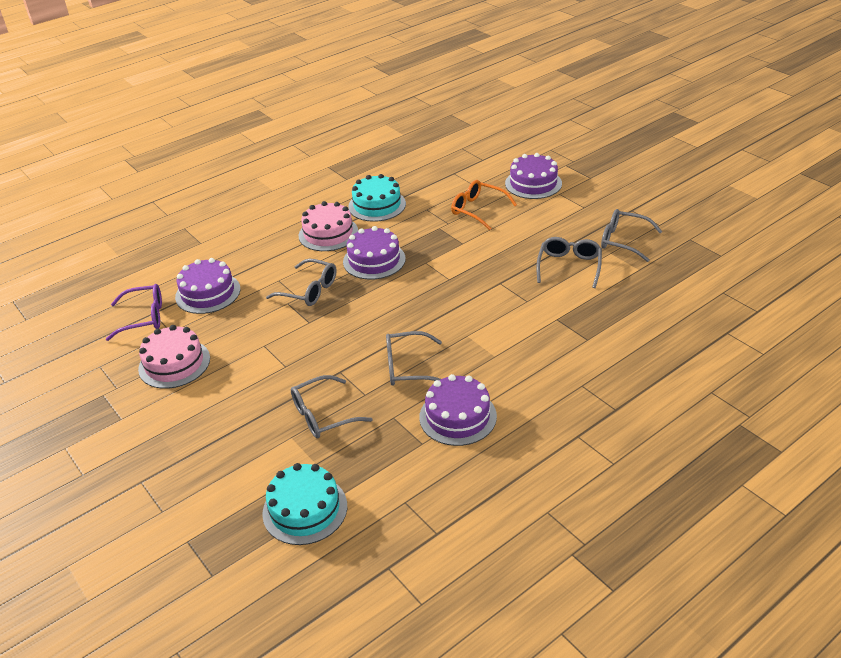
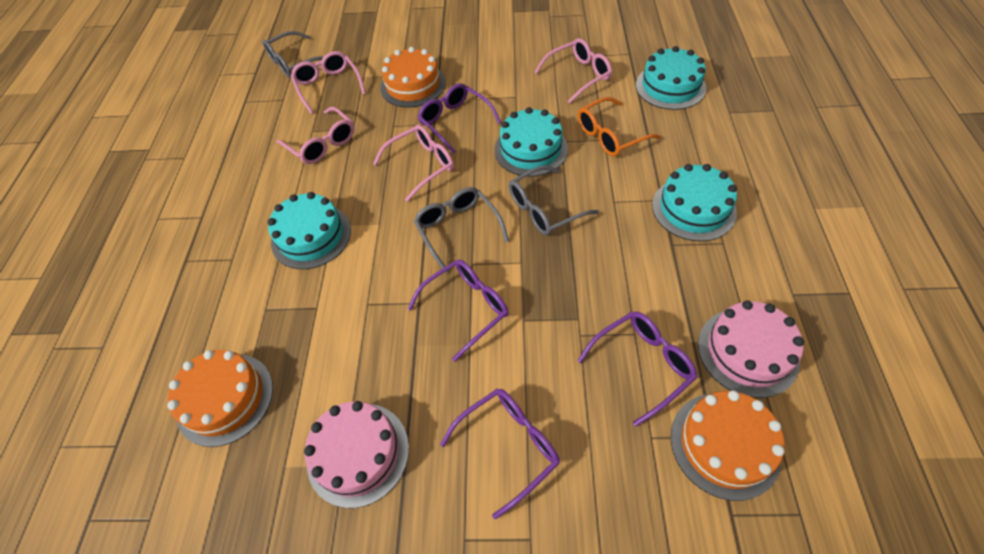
grey glasses: 5 -> 3
orange cake: 0 -> 3
pink glasses: 0 -> 4
purple cake: 4 -> 0
purple glasses: 1 -> 4
turquoise cake: 2 -> 4

